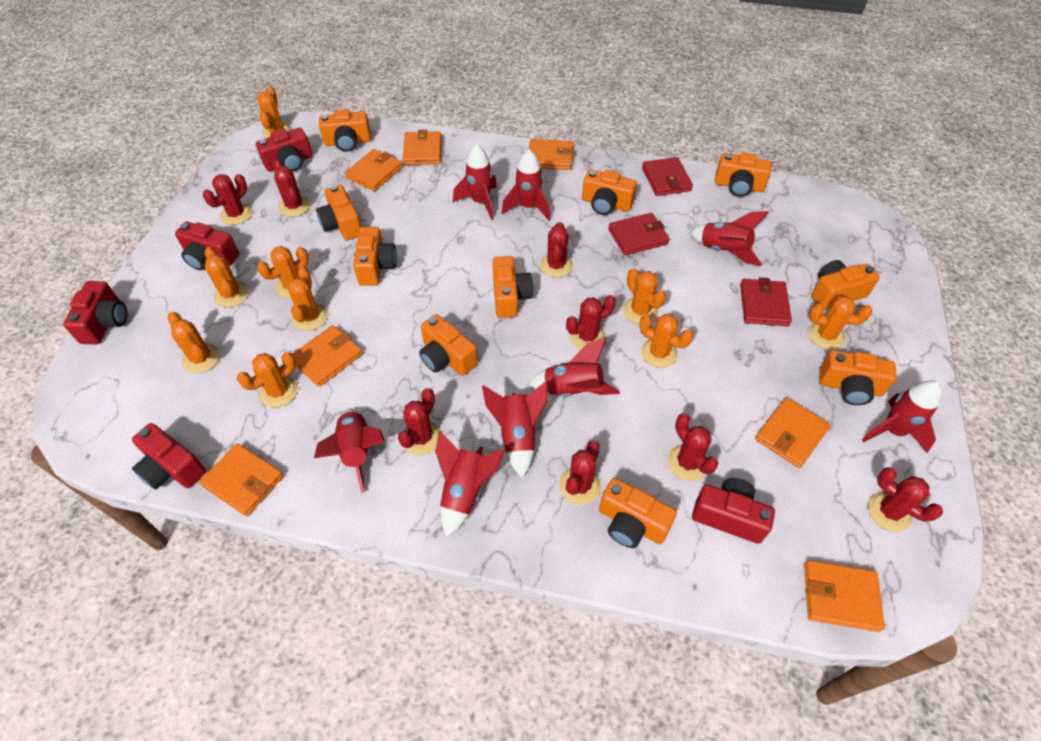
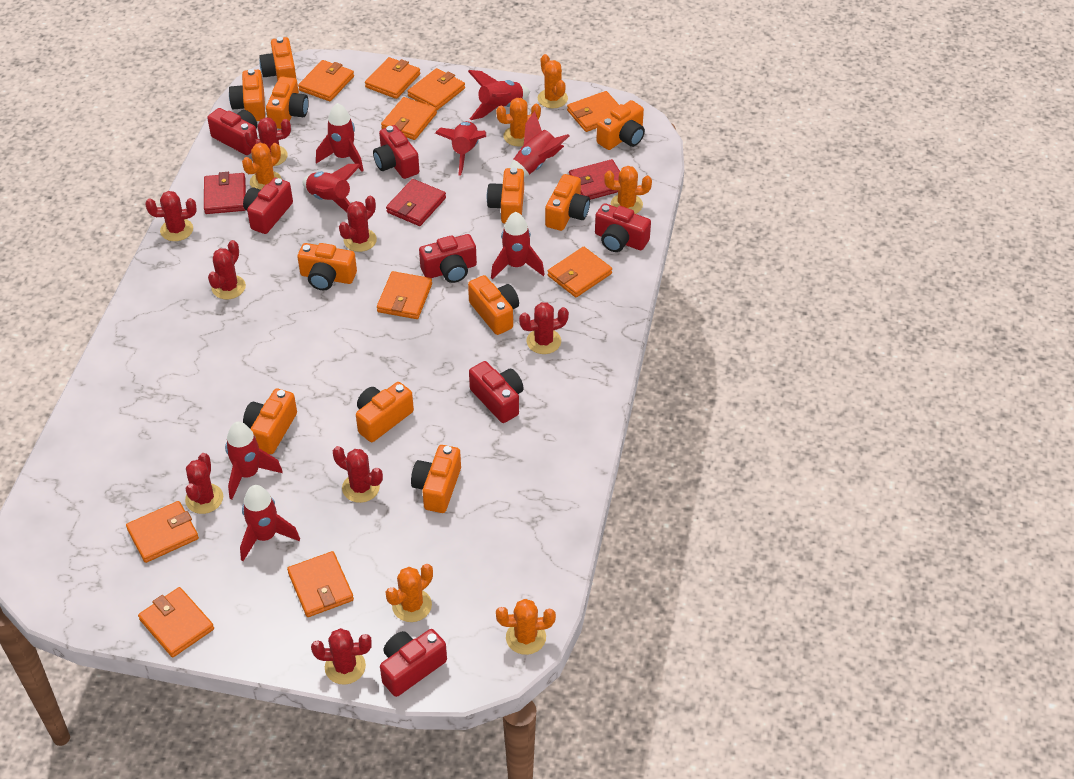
orange cactus: 9 -> 6
orange camera: 10 -> 11
orange wallet: 7 -> 10
red camera: 5 -> 7

